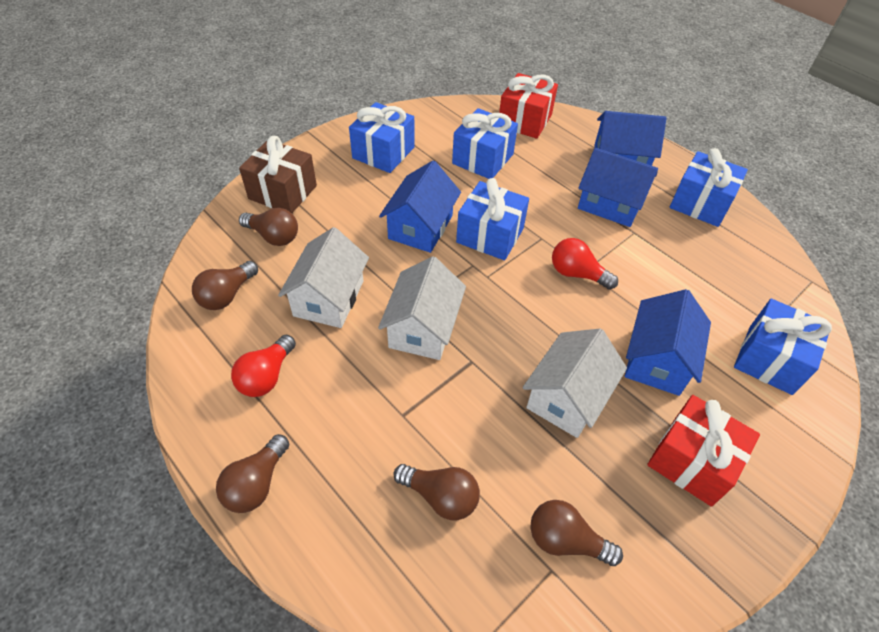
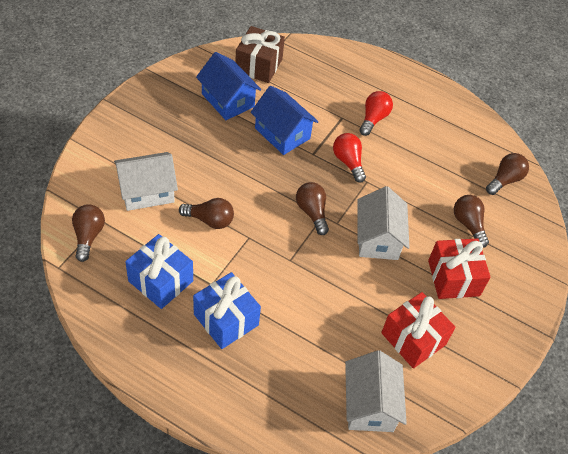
blue gift: 5 -> 2
blue house: 4 -> 2

